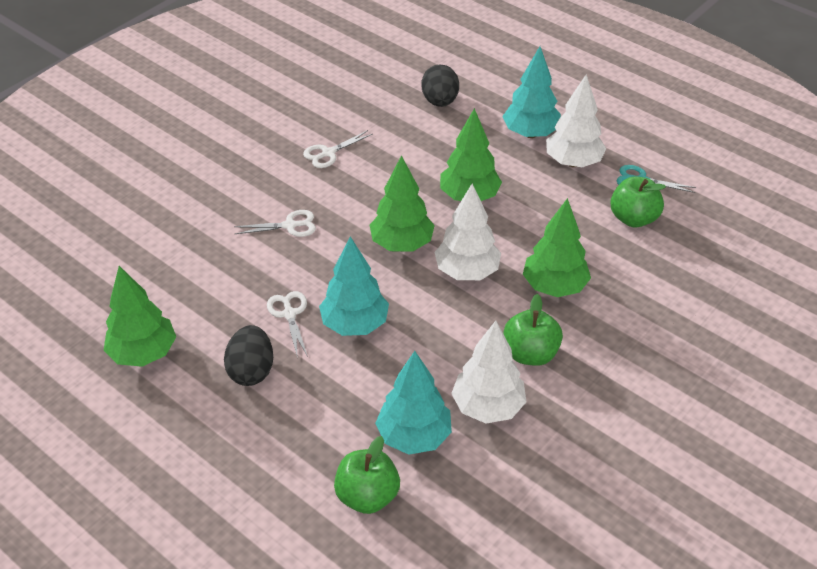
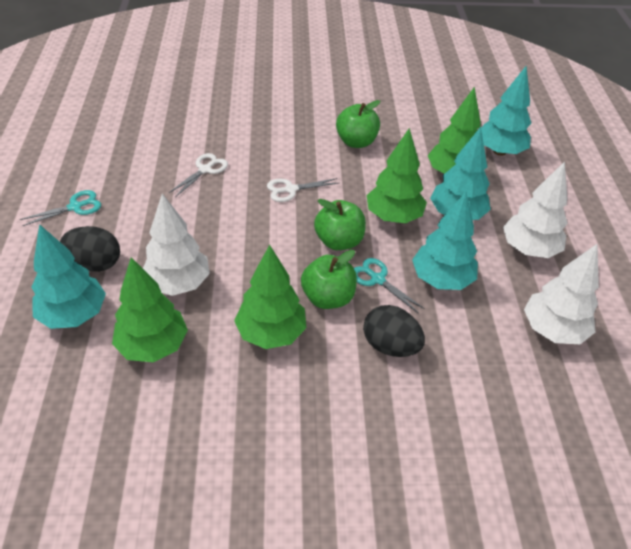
turquoise scissors: 1 -> 2
turquoise tree: 3 -> 4
white scissors: 3 -> 2

